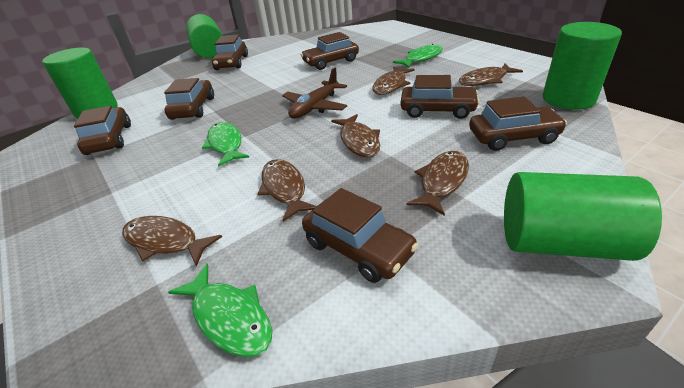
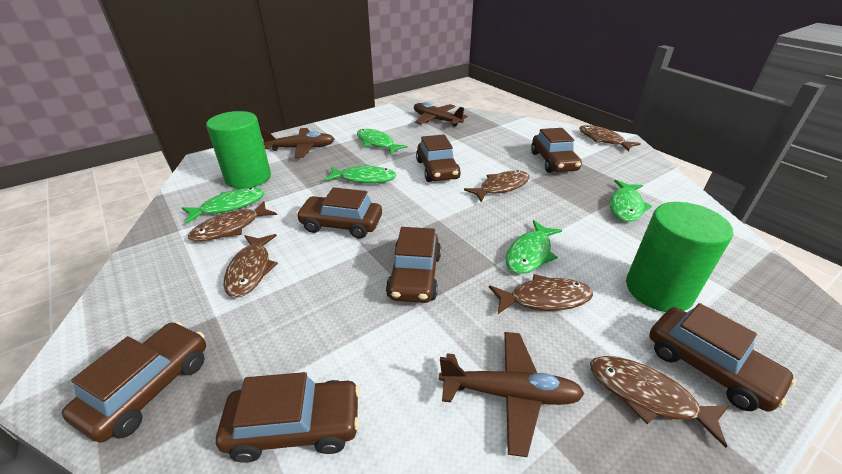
brown plane: 1 -> 3
green cylinder: 4 -> 2
green fish: 3 -> 5

